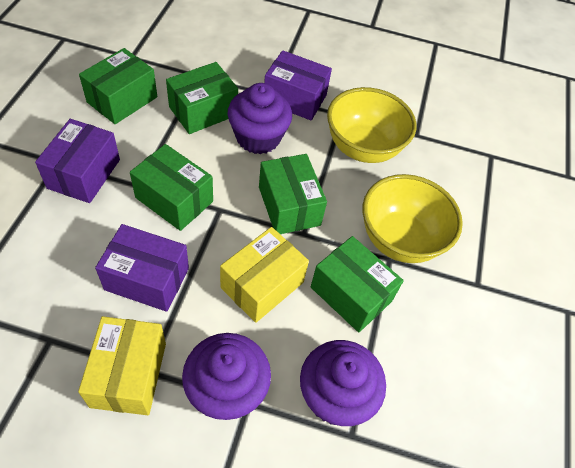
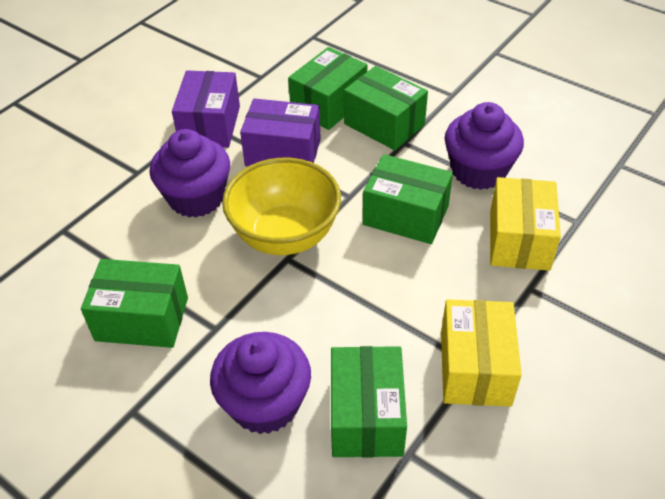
purple box: 3 -> 2
yellow bowl: 2 -> 1

